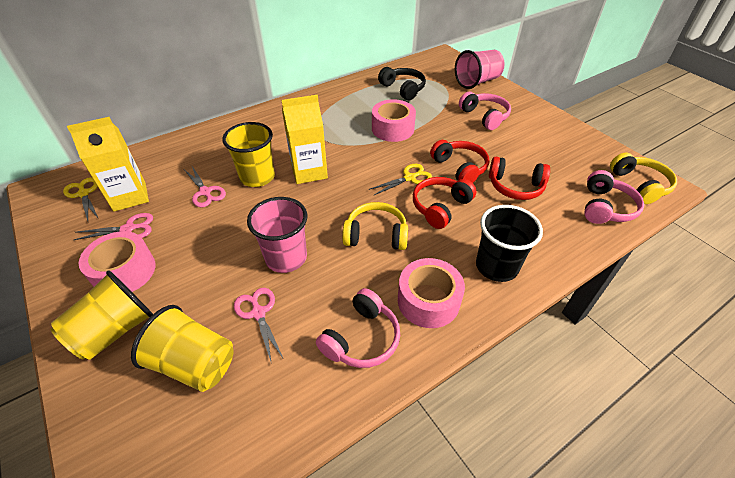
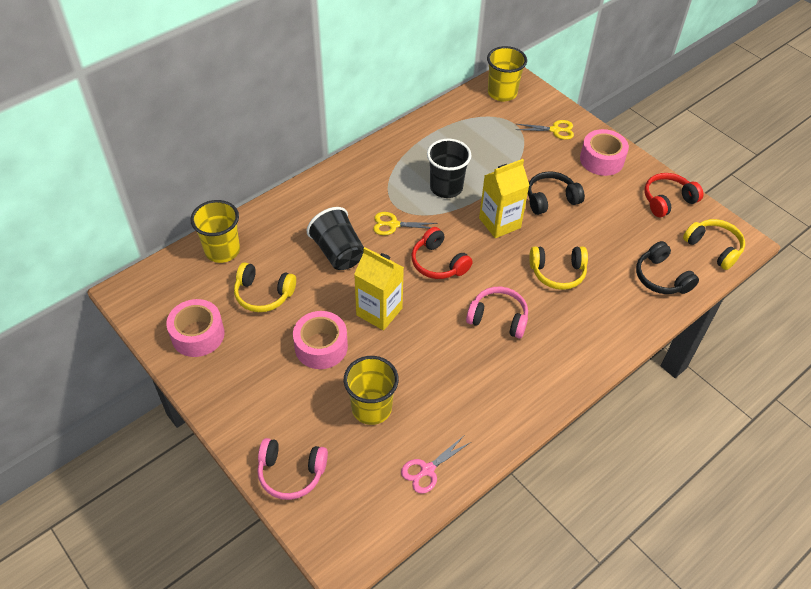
black cup: 1 -> 2
black headphones: 1 -> 2
pink cup: 2 -> 0
pink headphones: 3 -> 2
pink scissors: 3 -> 1
red headphones: 3 -> 2
yellow headphones: 2 -> 3

